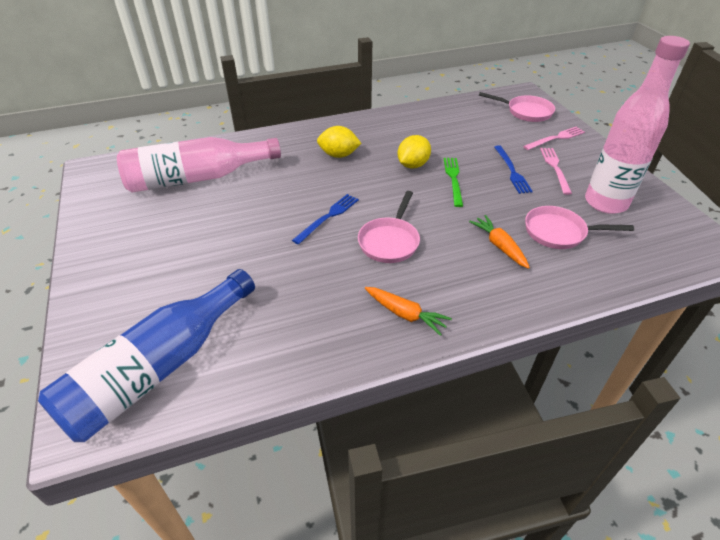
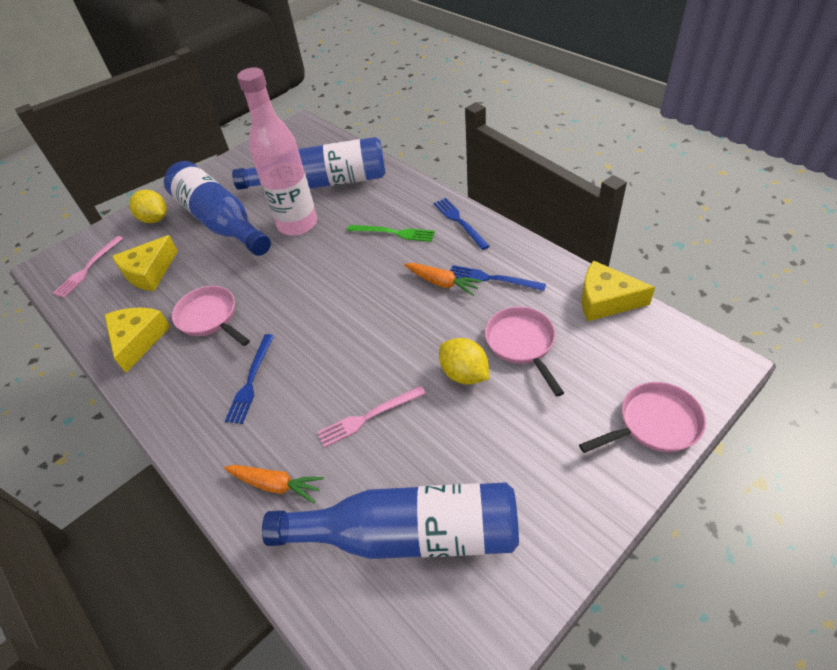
blue bottle: 1 -> 3
blue fork: 2 -> 3
pink bottle: 2 -> 1
yellow cheese: 0 -> 3

